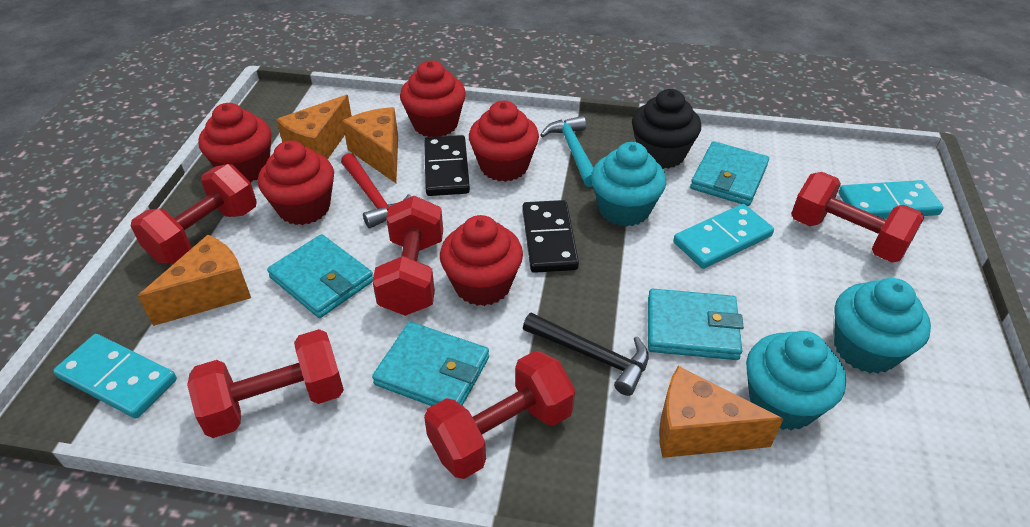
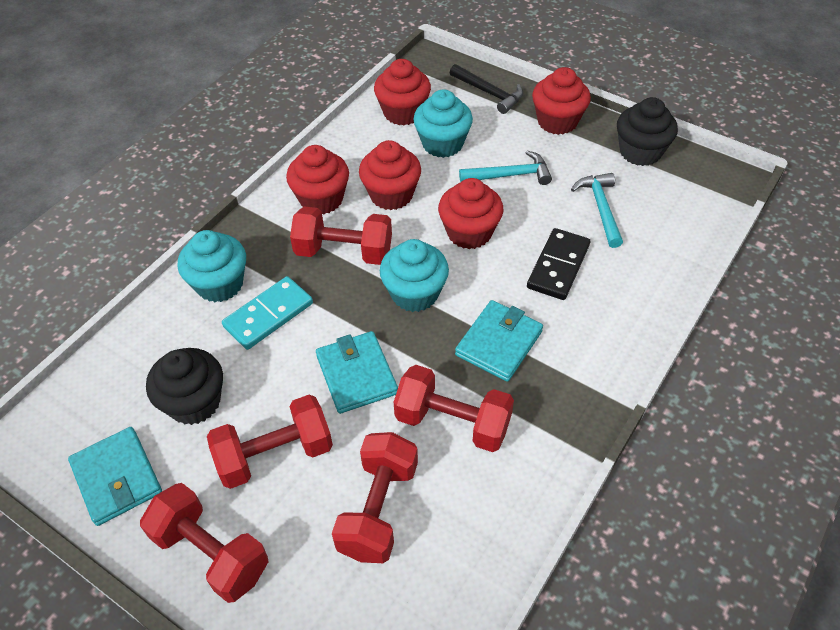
black cupcake: 1 -> 2
black domino: 2 -> 1
orange cheese: 4 -> 0
red hammer: 1 -> 0
turquoise domino: 3 -> 1
turquoise hammer: 1 -> 2
turquoise wallet: 4 -> 3

